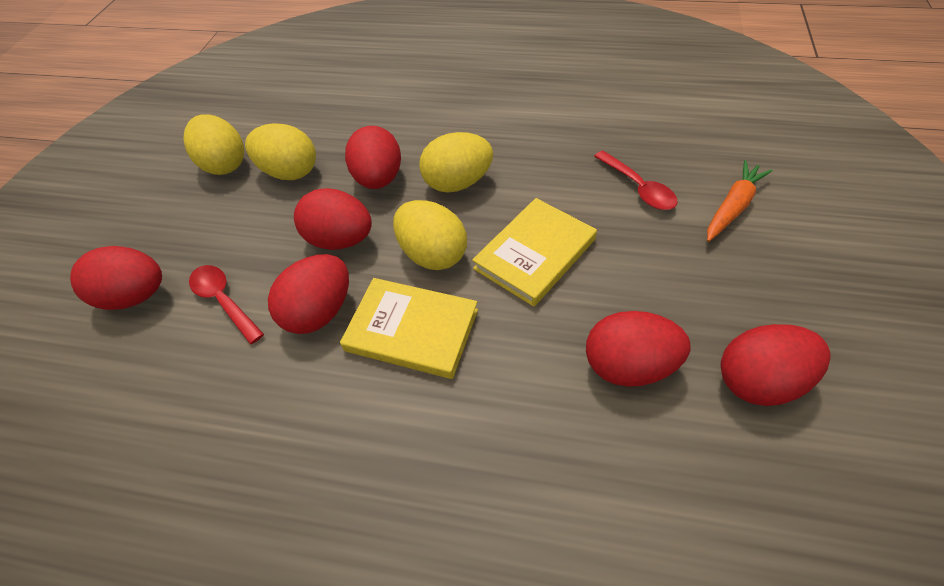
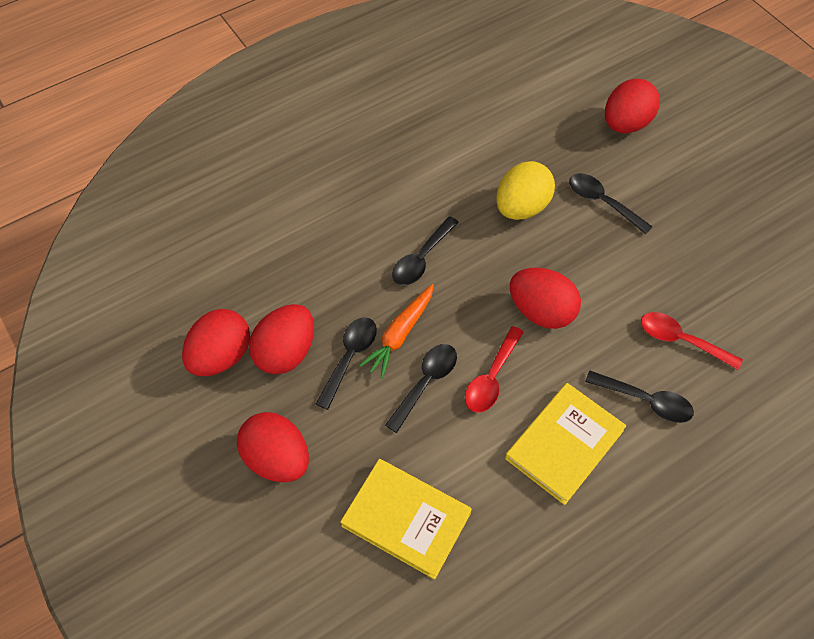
black spoon: 0 -> 5
red egg: 6 -> 5
yellow egg: 4 -> 1

